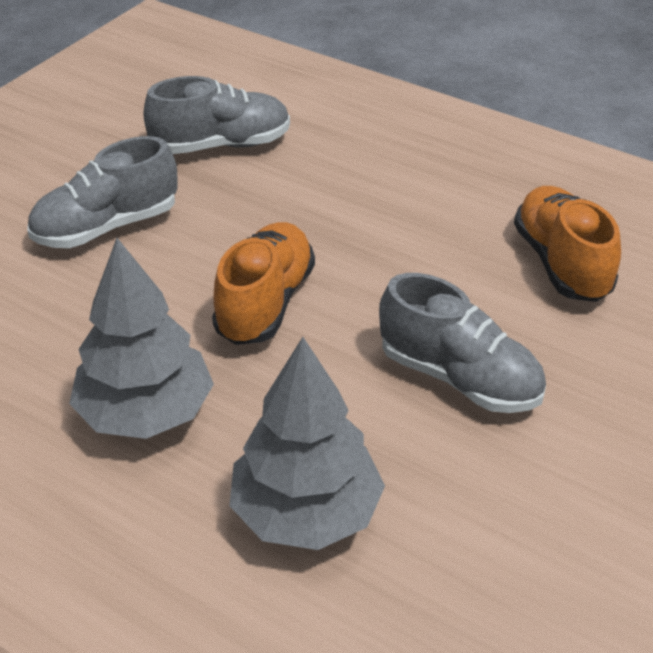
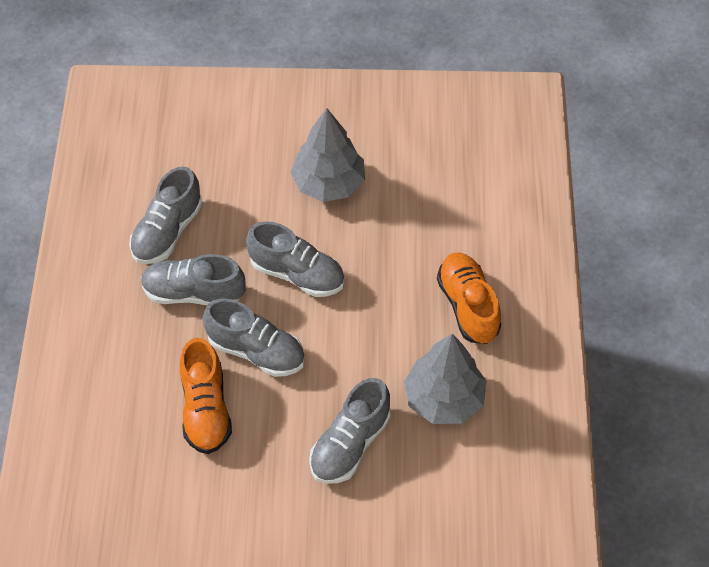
grey shoe: 3 -> 5

